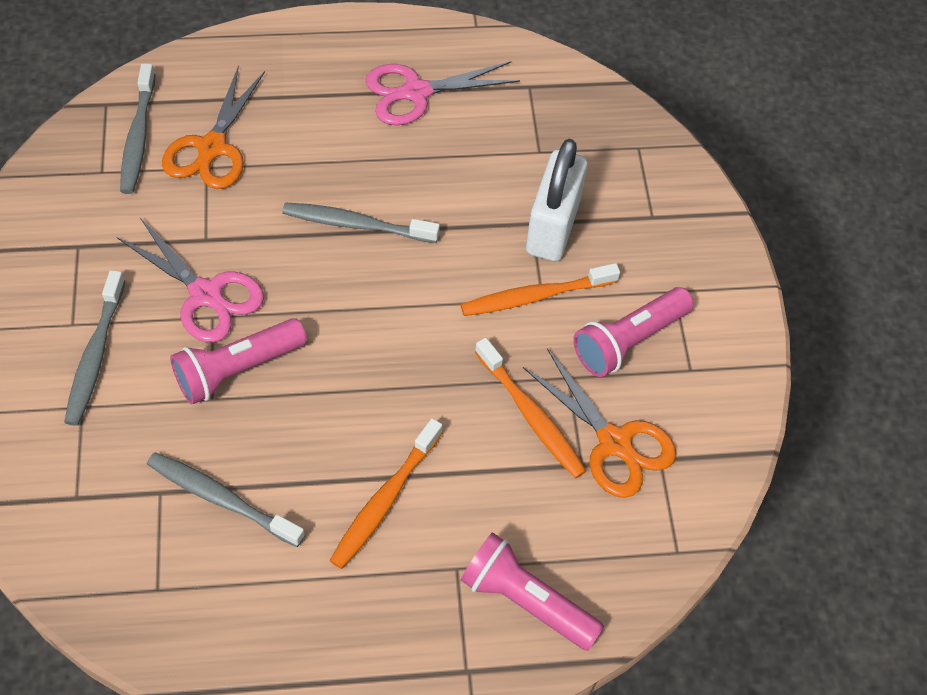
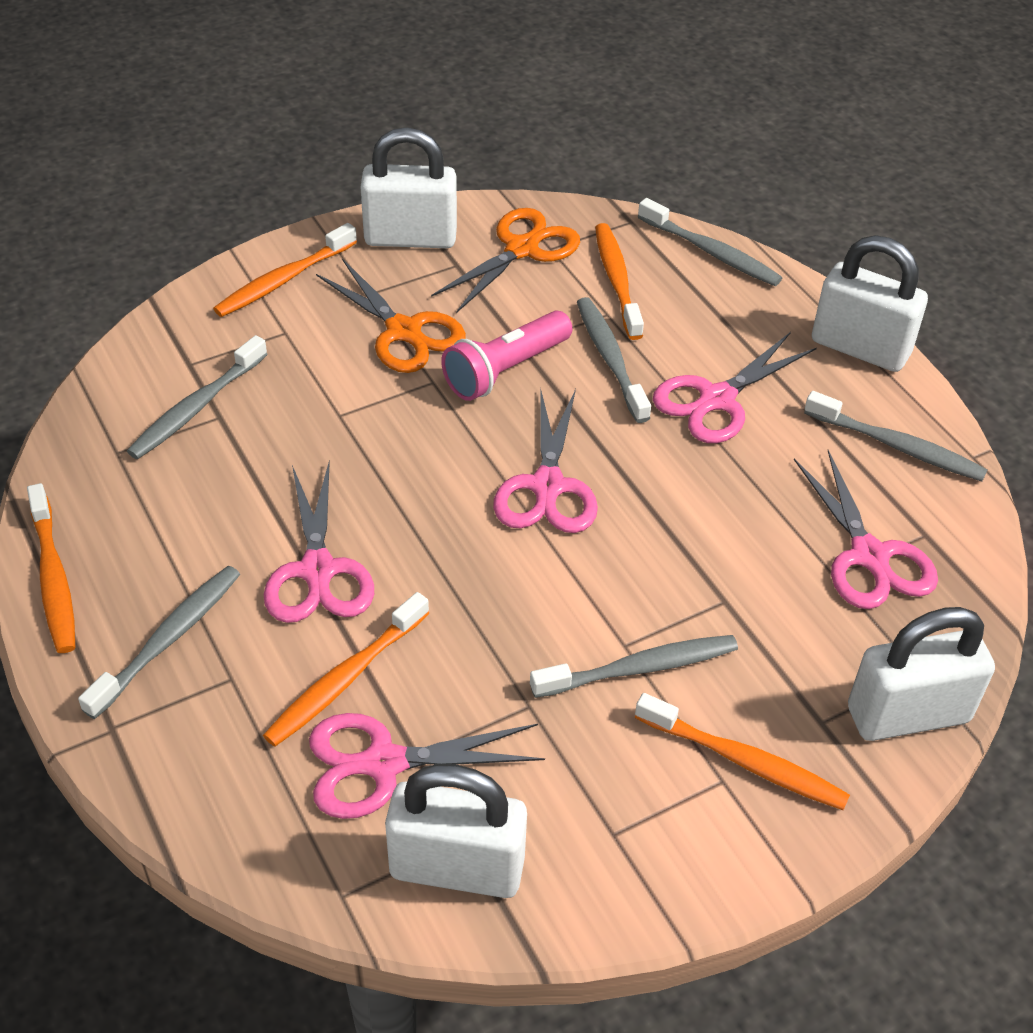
grey toothbrush: 4 -> 6
orange toothbrush: 3 -> 5
pink flashlight: 3 -> 1
pink scissors: 2 -> 5
white padlock: 1 -> 4

